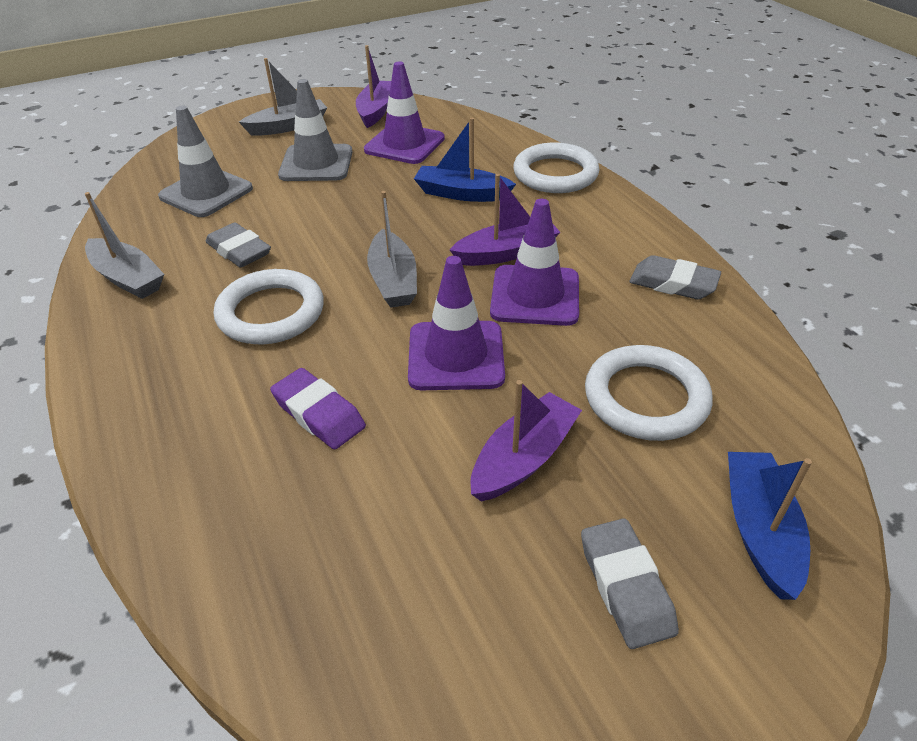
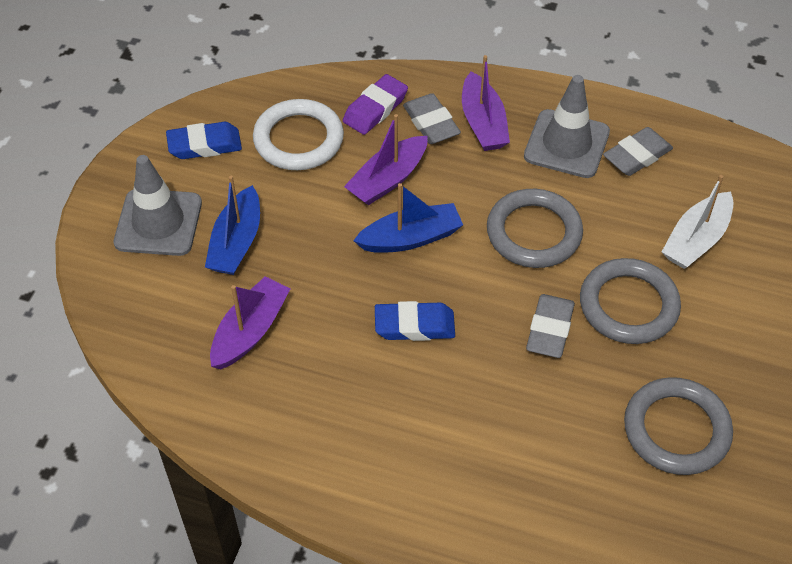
blue eraser: 0 -> 2
grey boat: 3 -> 0
grey ring: 0 -> 3
purple traffic cone: 3 -> 0
white boat: 0 -> 1
white ring: 3 -> 1

